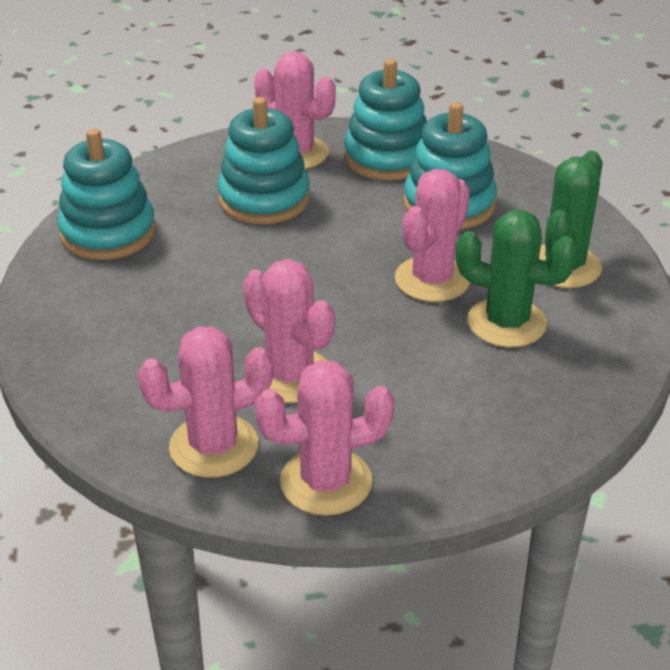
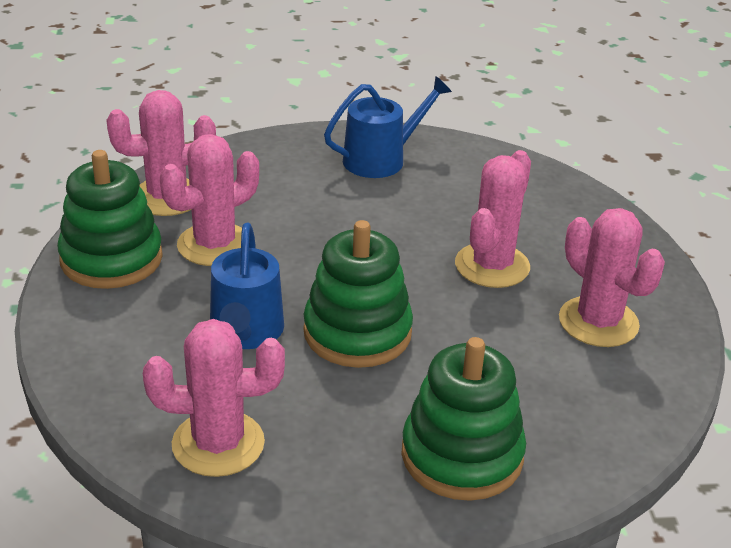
blue watering can: 0 -> 2
green cactus: 2 -> 0
green stacking toy: 0 -> 3
turquoise stacking toy: 4 -> 0

